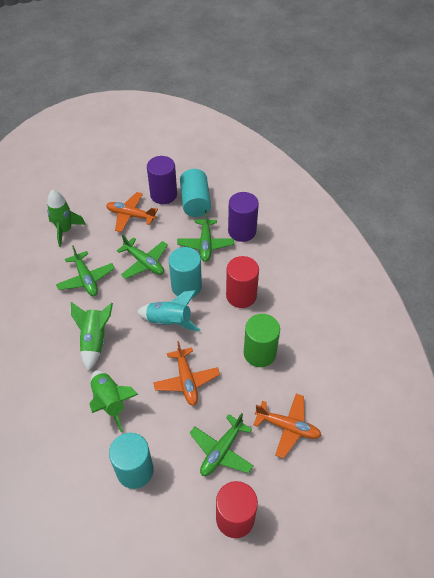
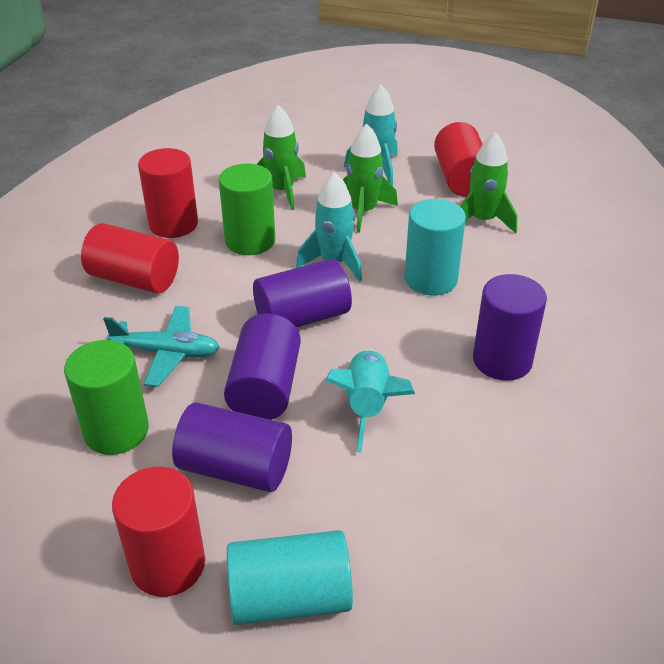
green cylinder: 1 -> 2
green plane: 4 -> 0
orange plane: 3 -> 0
purple cylinder: 2 -> 4
red cylinder: 2 -> 4
turquoise cylinder: 3 -> 2
turquoise plane: 0 -> 1
turquoise rocket: 1 -> 3

